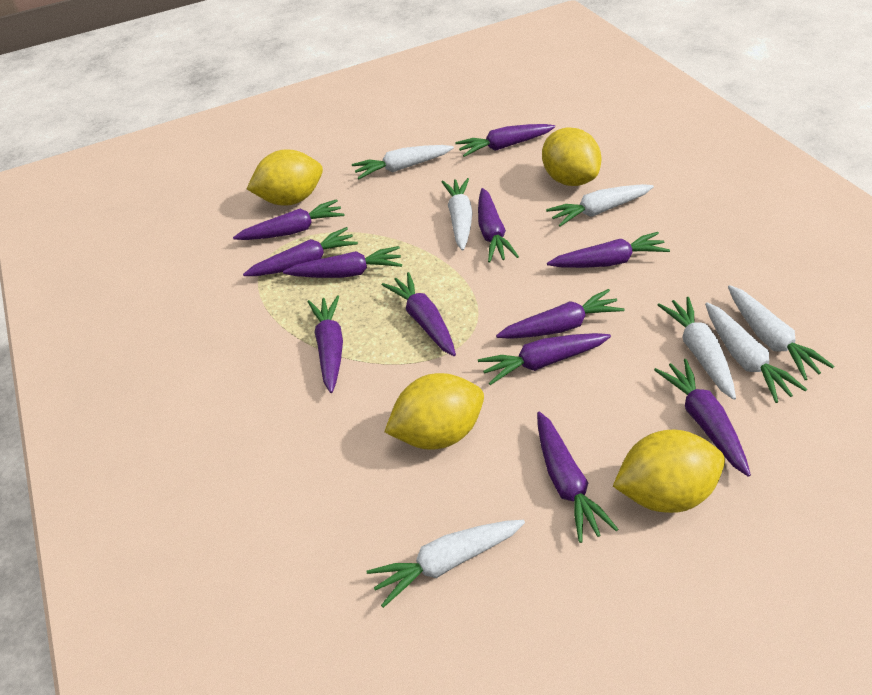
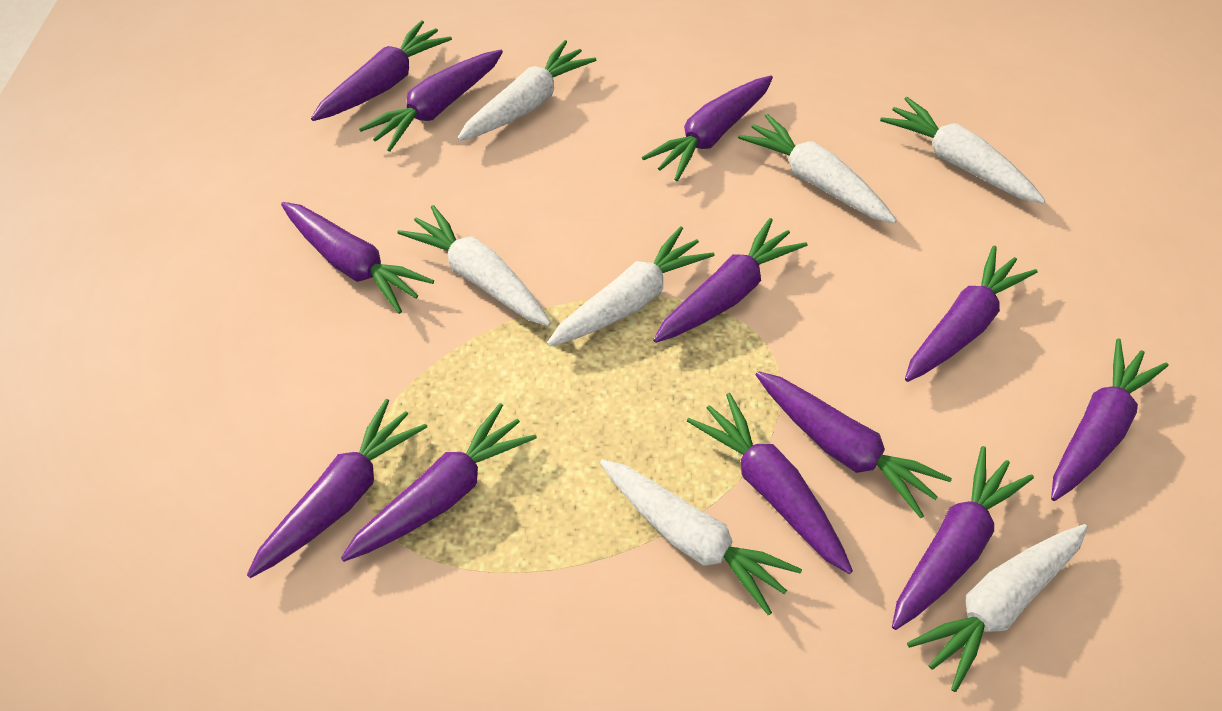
yellow lemon: 4 -> 0

